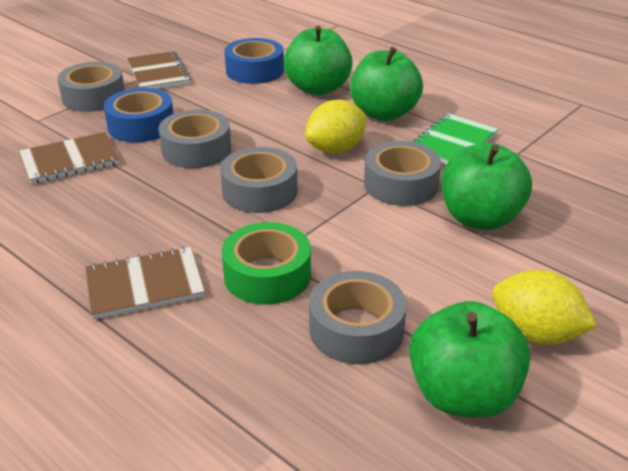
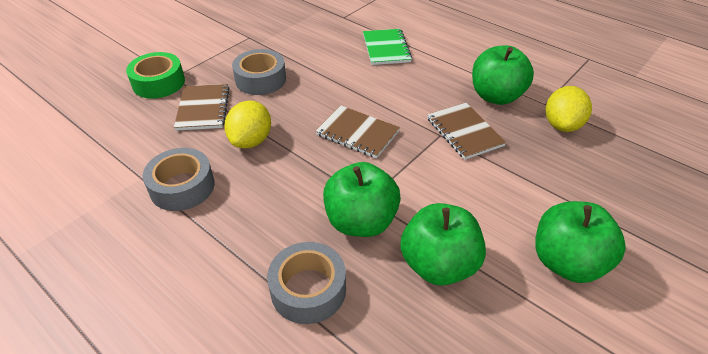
blue tape: 2 -> 0
grey tape: 5 -> 3

